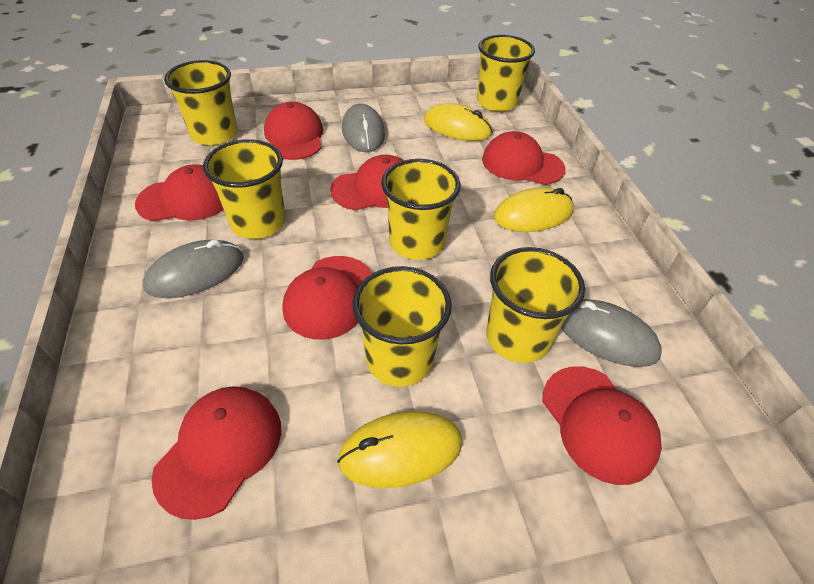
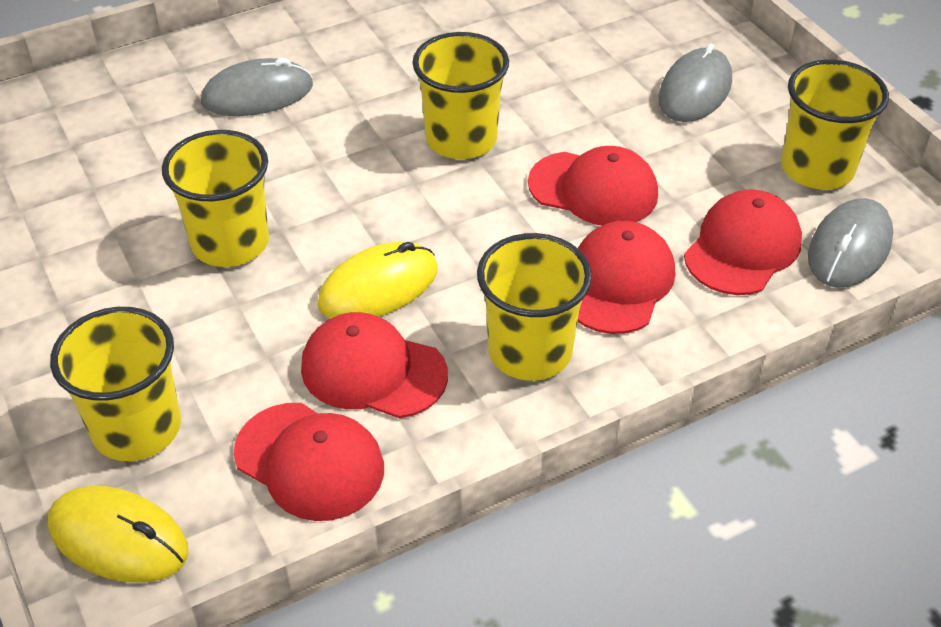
red cap: 7 -> 5
yellow cup: 6 -> 5
yellow mouse: 3 -> 2

